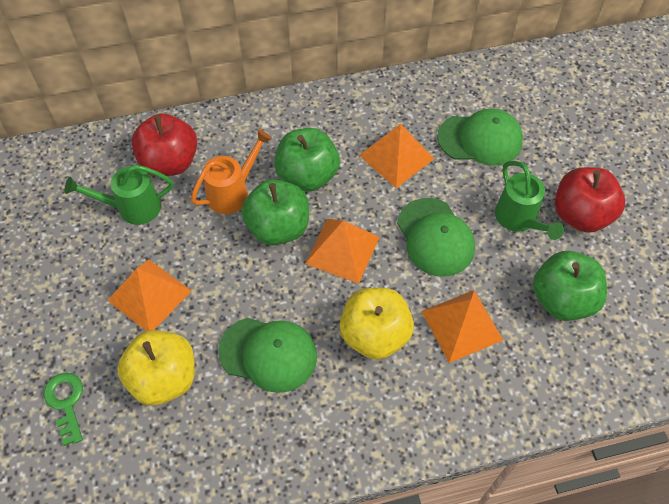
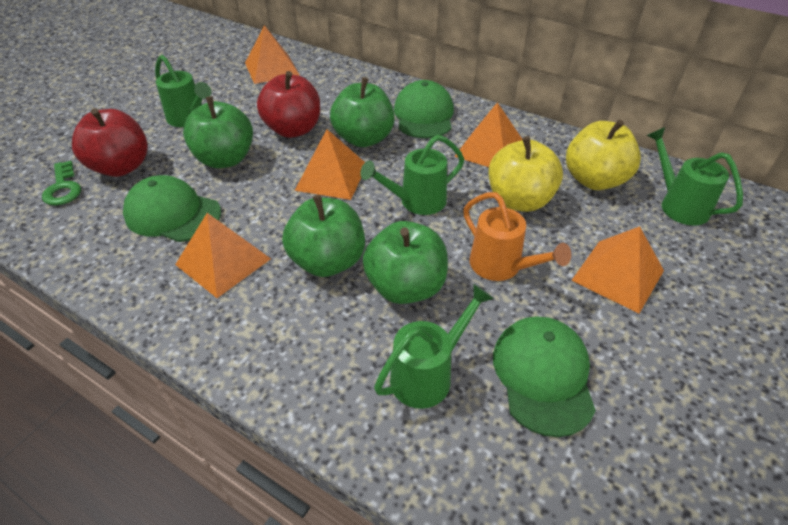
green apple: 3 -> 4
green watering can: 2 -> 4
orange pyramid: 4 -> 5

